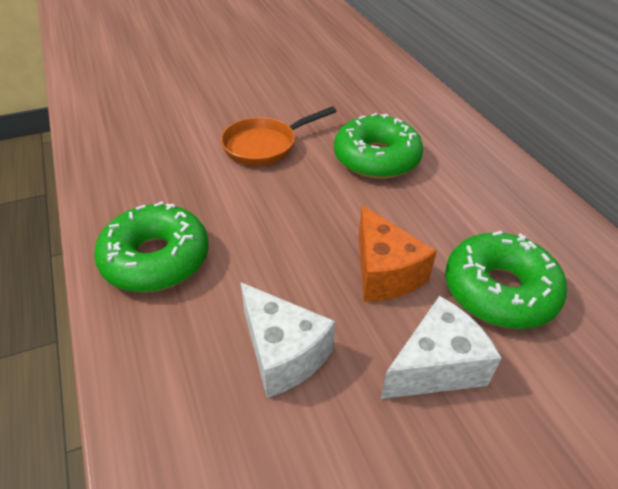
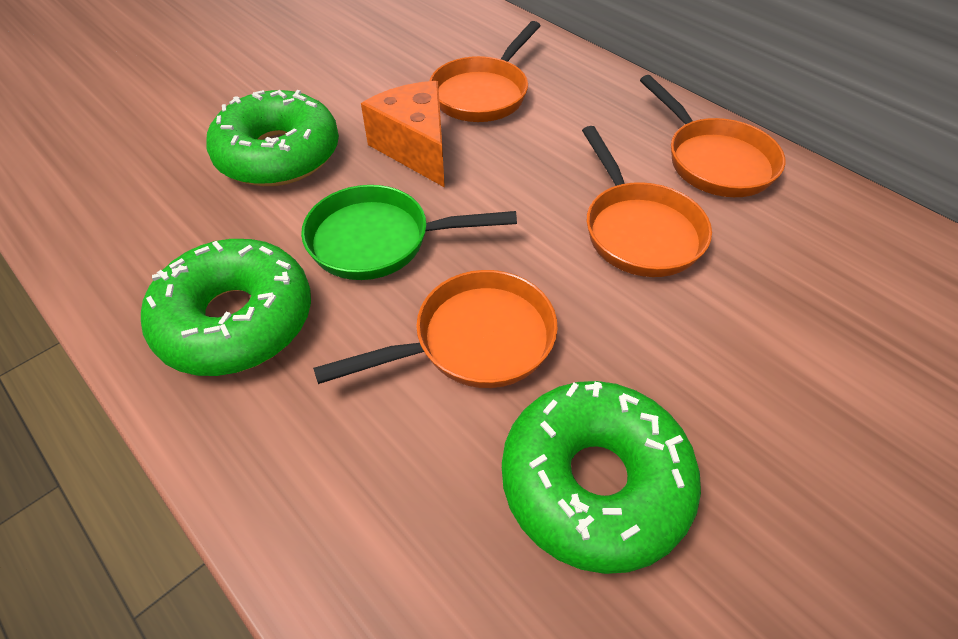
green pan: 0 -> 1
orange pan: 1 -> 4
white cheese: 2 -> 0

